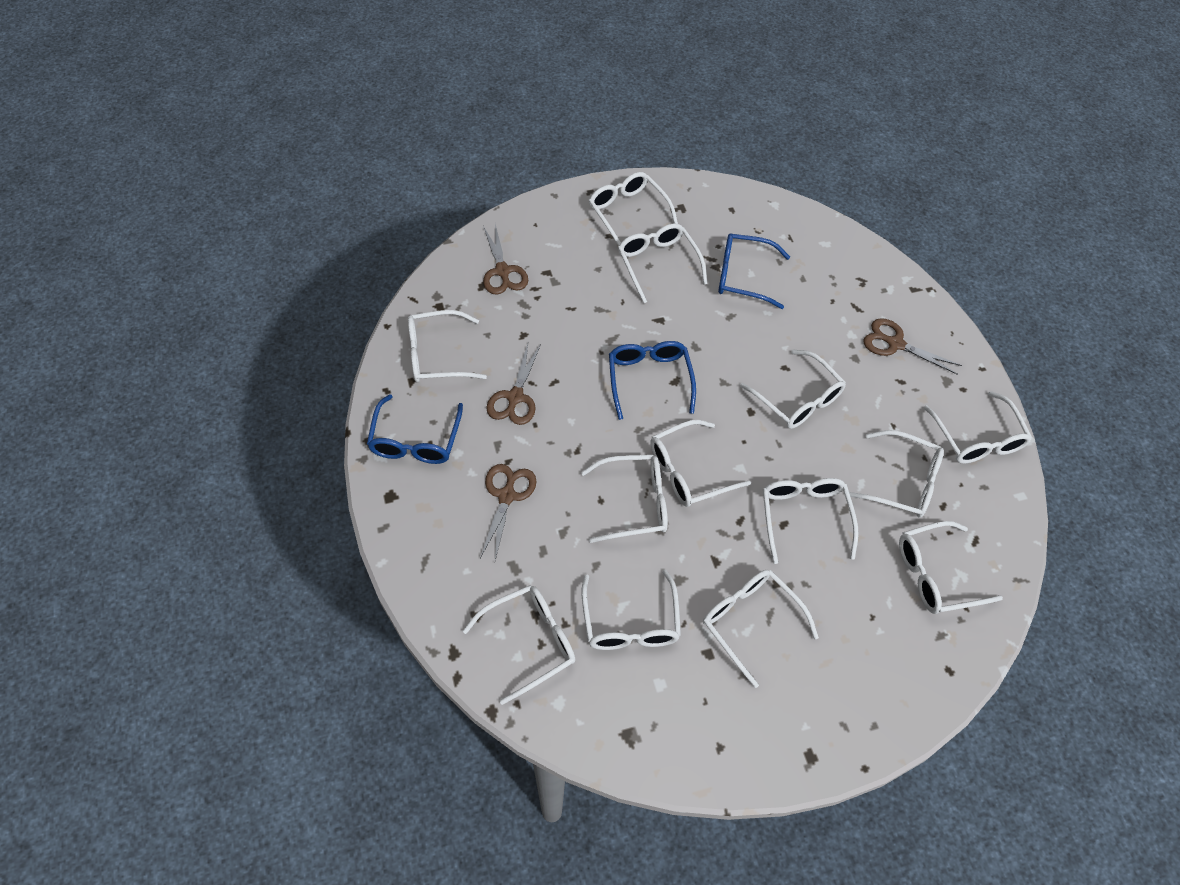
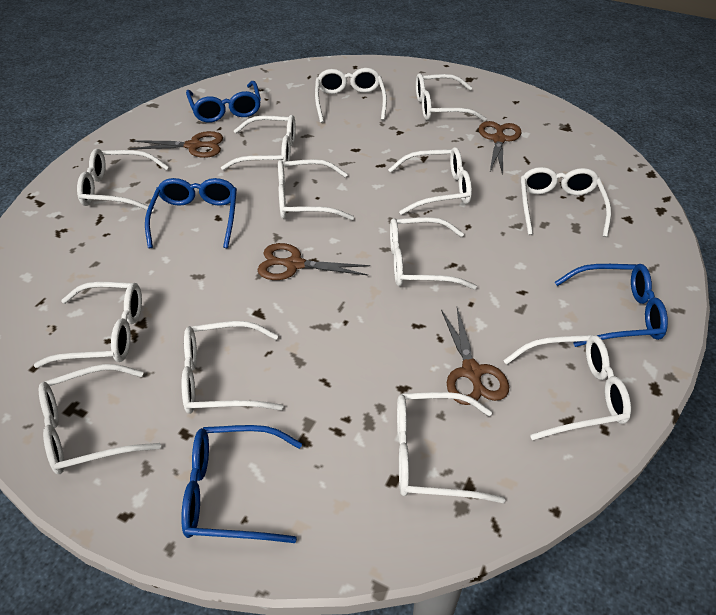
blue glasses: 3 -> 4

